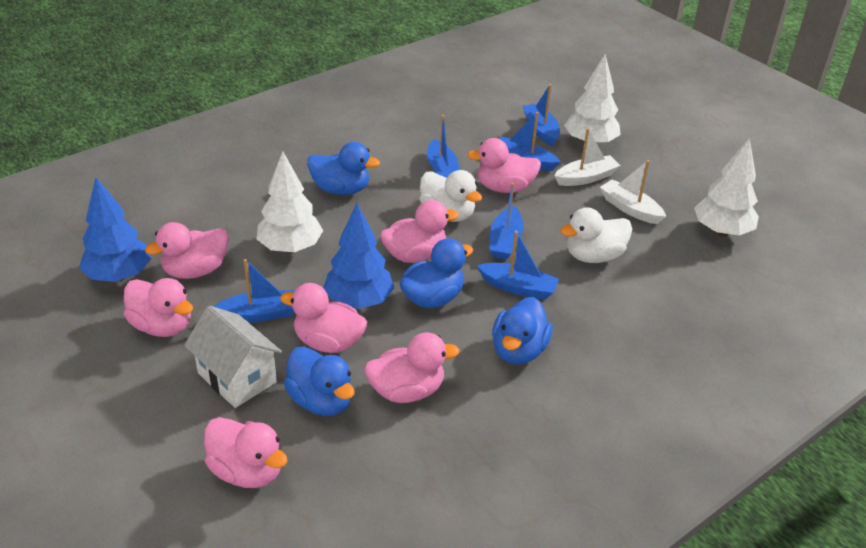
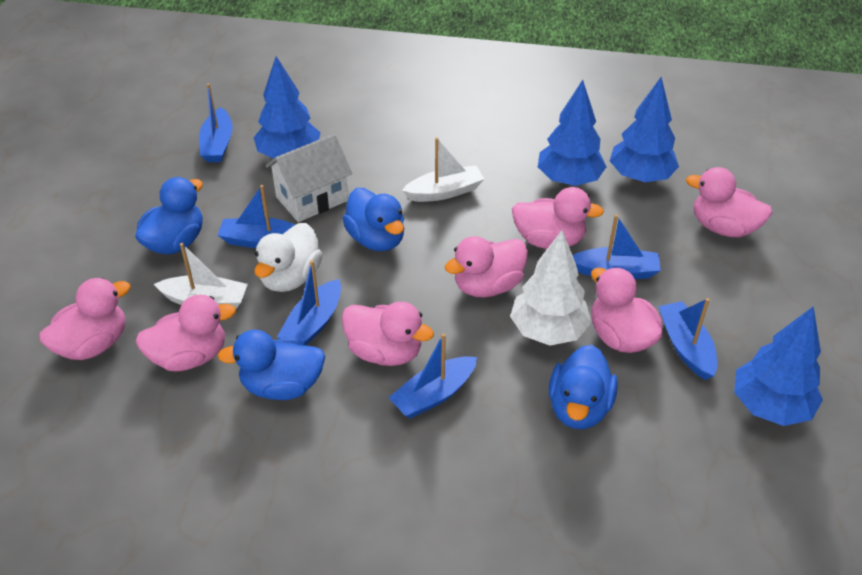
blue tree: 2 -> 4
white duck: 2 -> 1
white tree: 3 -> 1

